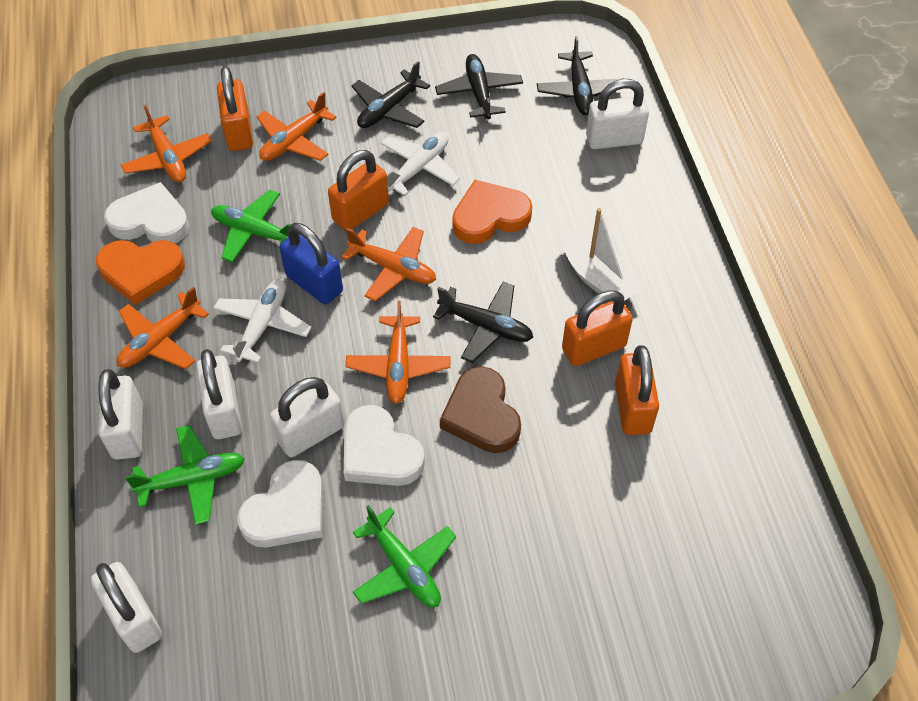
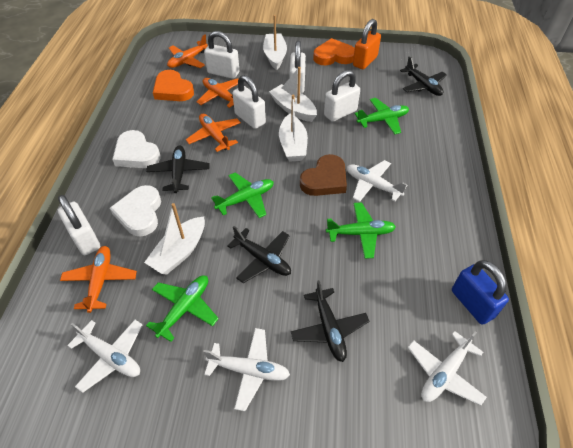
green plane: 3 -> 4
orange padlock: 4 -> 1
orange plane: 5 -> 4
white boat: 1 -> 4
white heart: 3 -> 2
white plane: 2 -> 4

